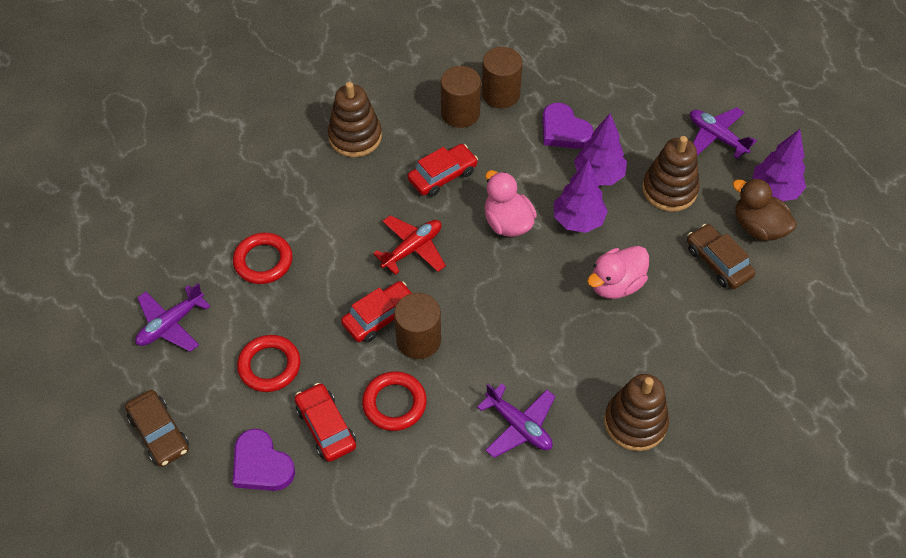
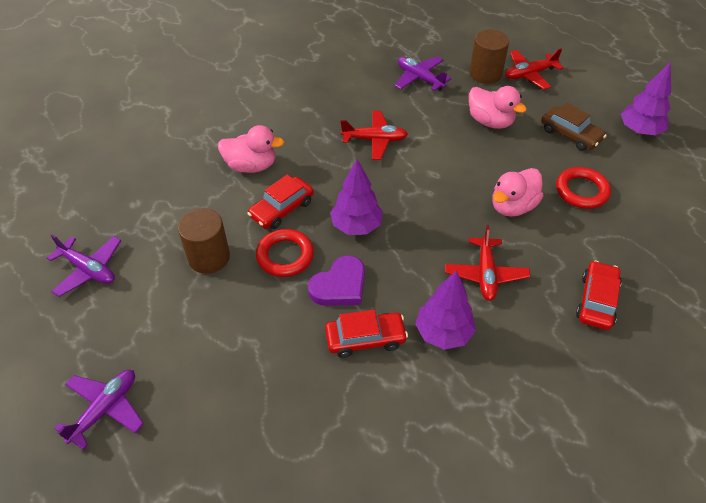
brown car: 2 -> 1
brown cylinder: 3 -> 2
brown duck: 1 -> 0
brown stacking toy: 3 -> 0
pink duck: 2 -> 3
purple heart: 2 -> 1
red plane: 1 -> 3
red ring: 3 -> 2

